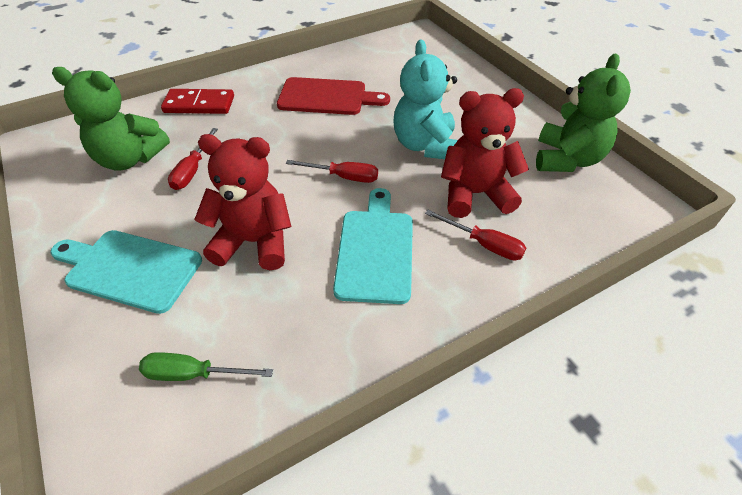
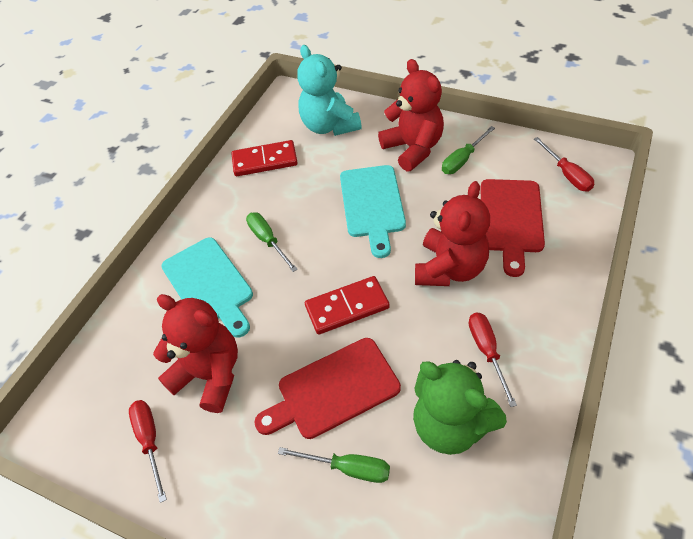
green screwdriver: 1 -> 3
green teddy bear: 2 -> 1
red cutting board: 1 -> 2
red domino: 1 -> 2
red teddy bear: 2 -> 3

